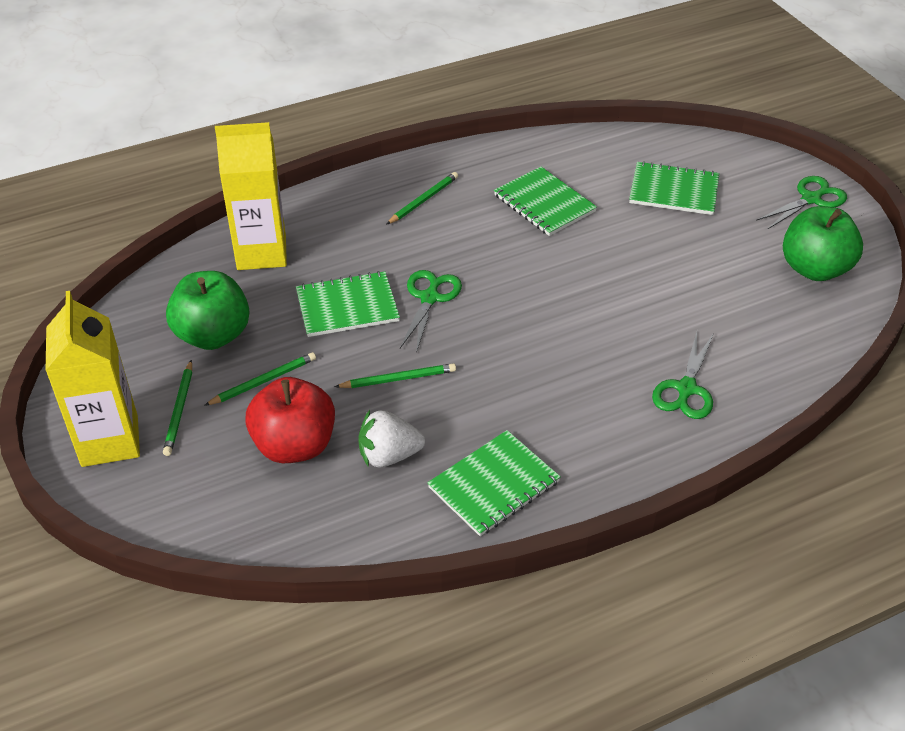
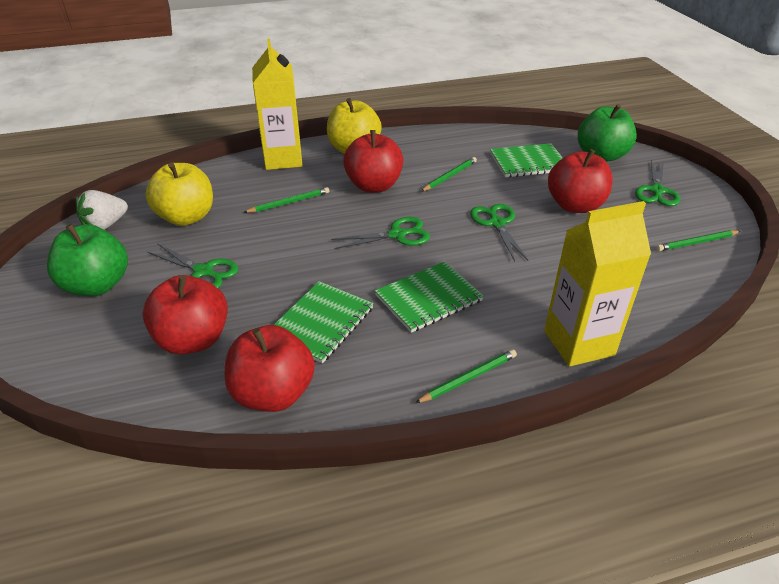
green notebook: 4 -> 3
green scissors: 3 -> 4
red apple: 1 -> 4
yellow apple: 0 -> 2

